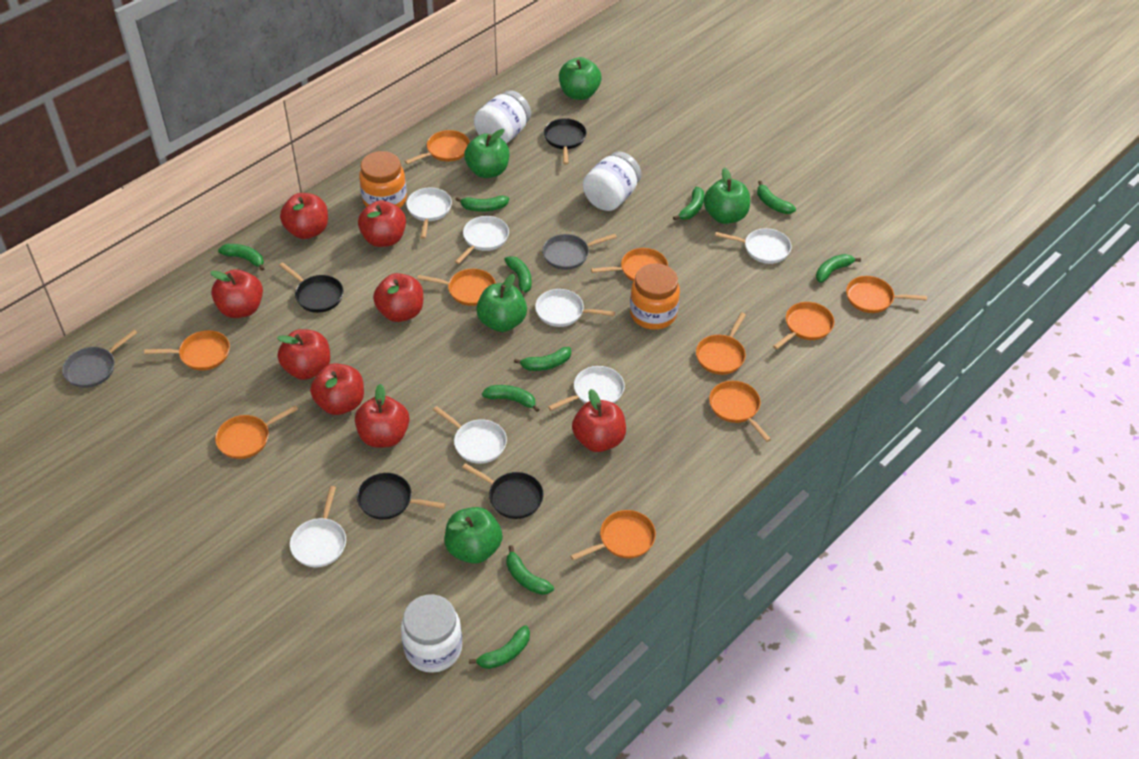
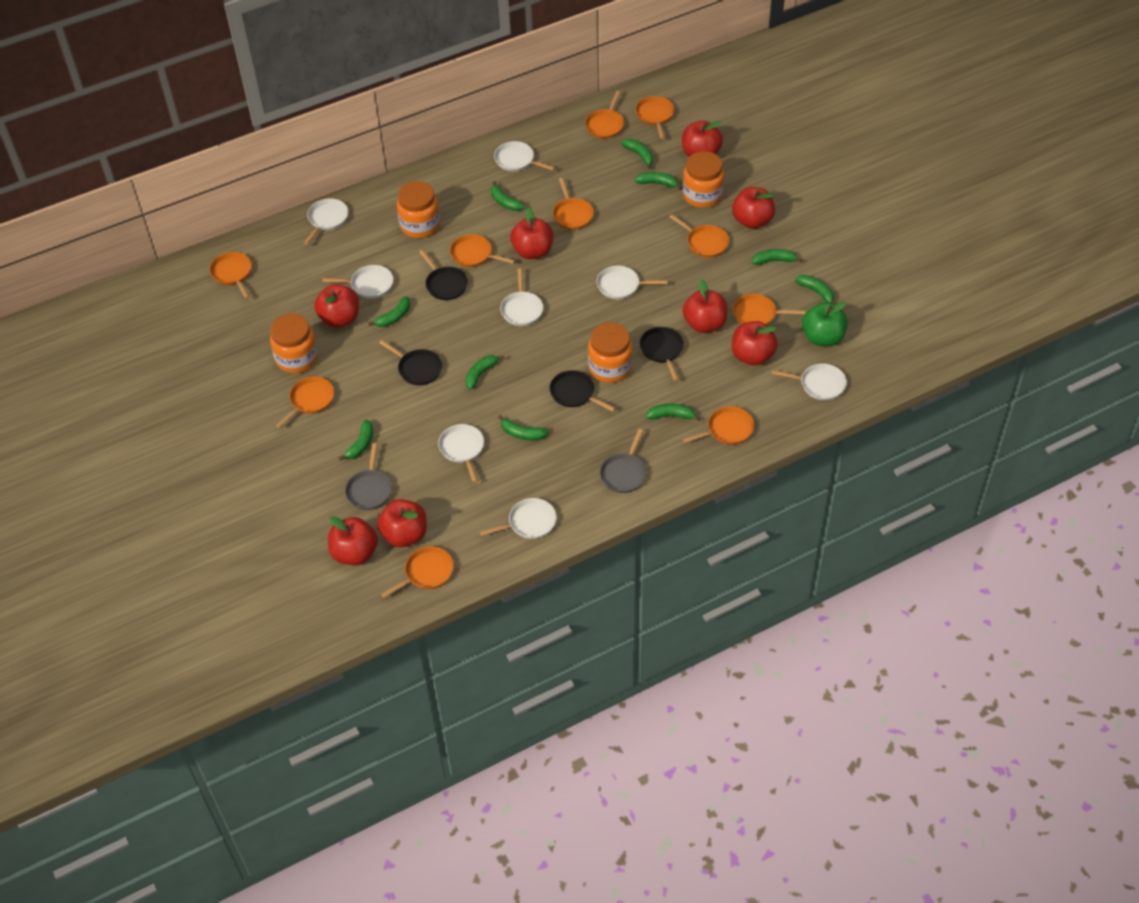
green apple: 5 -> 1
orange jar: 2 -> 4
white jar: 3 -> 0
white pan: 7 -> 8

